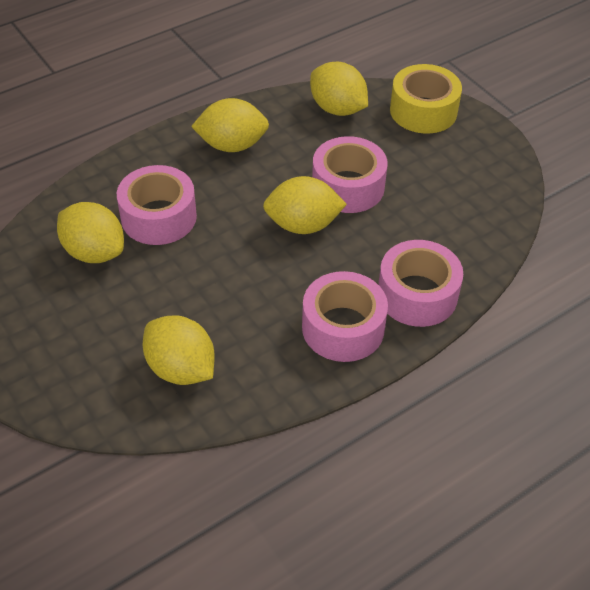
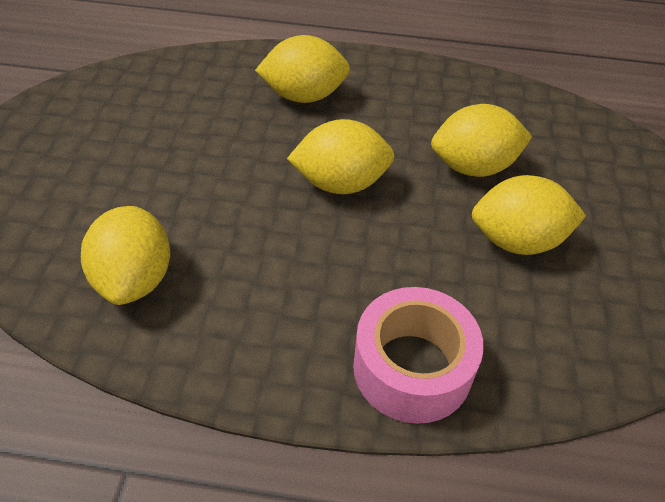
pink tape: 4 -> 1
yellow tape: 1 -> 0

